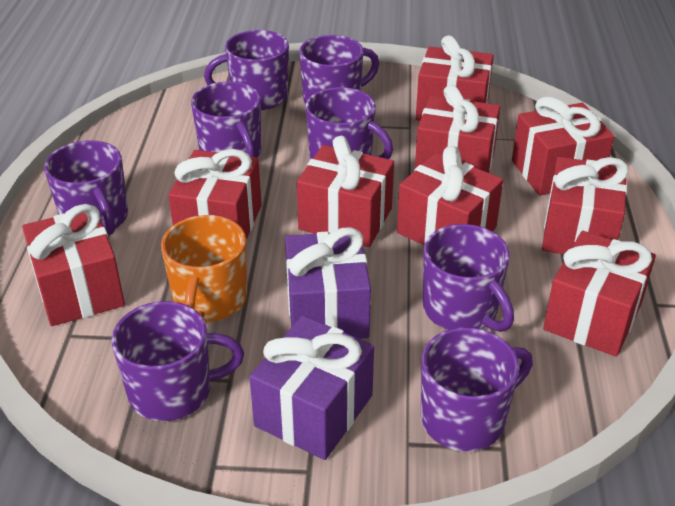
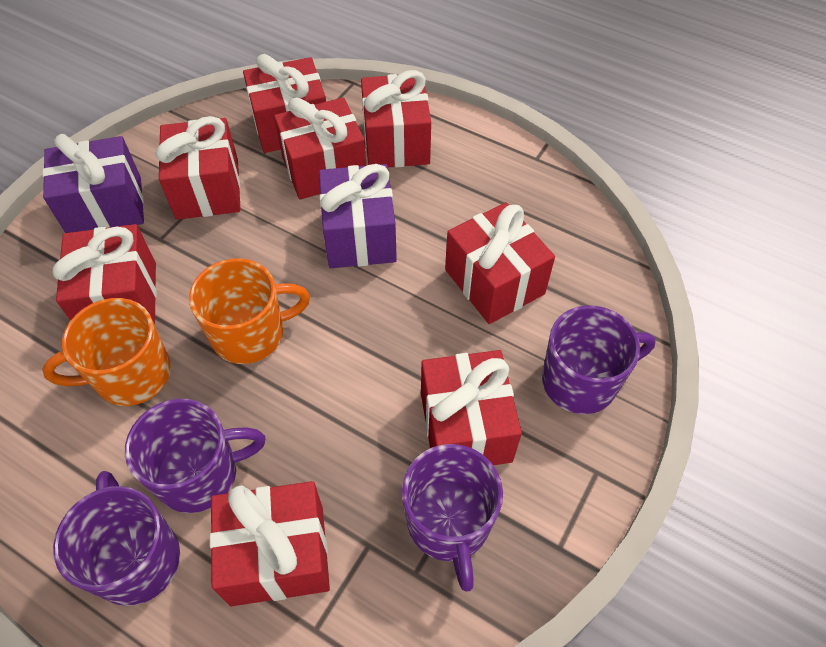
orange mug: 1 -> 2
purple mug: 8 -> 4
red gift: 9 -> 8

